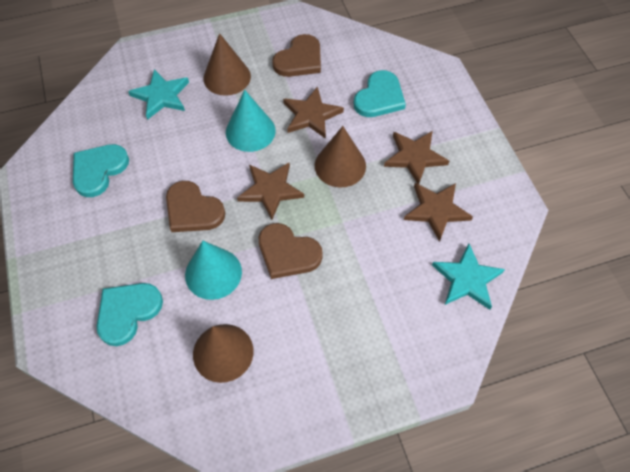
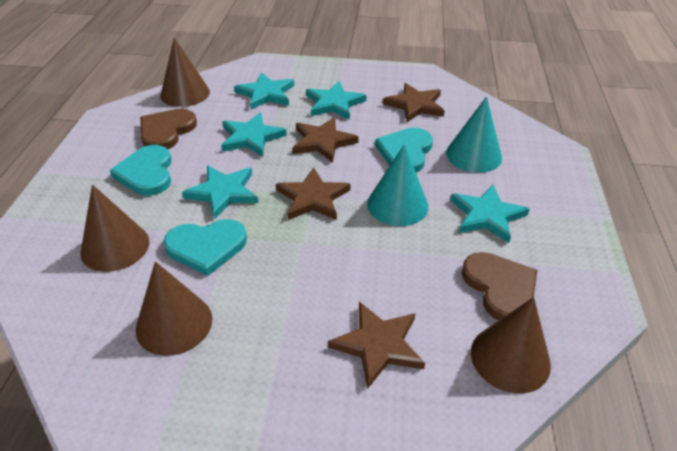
brown cone: 3 -> 4
brown heart: 3 -> 2
turquoise star: 2 -> 5

